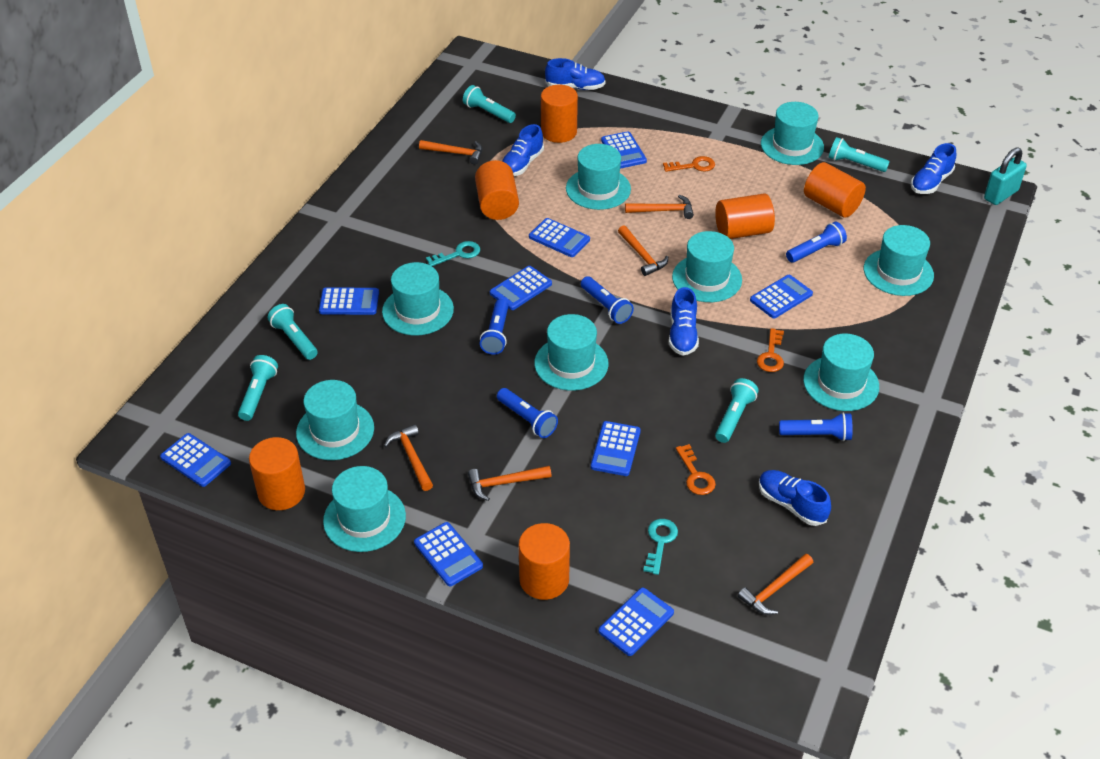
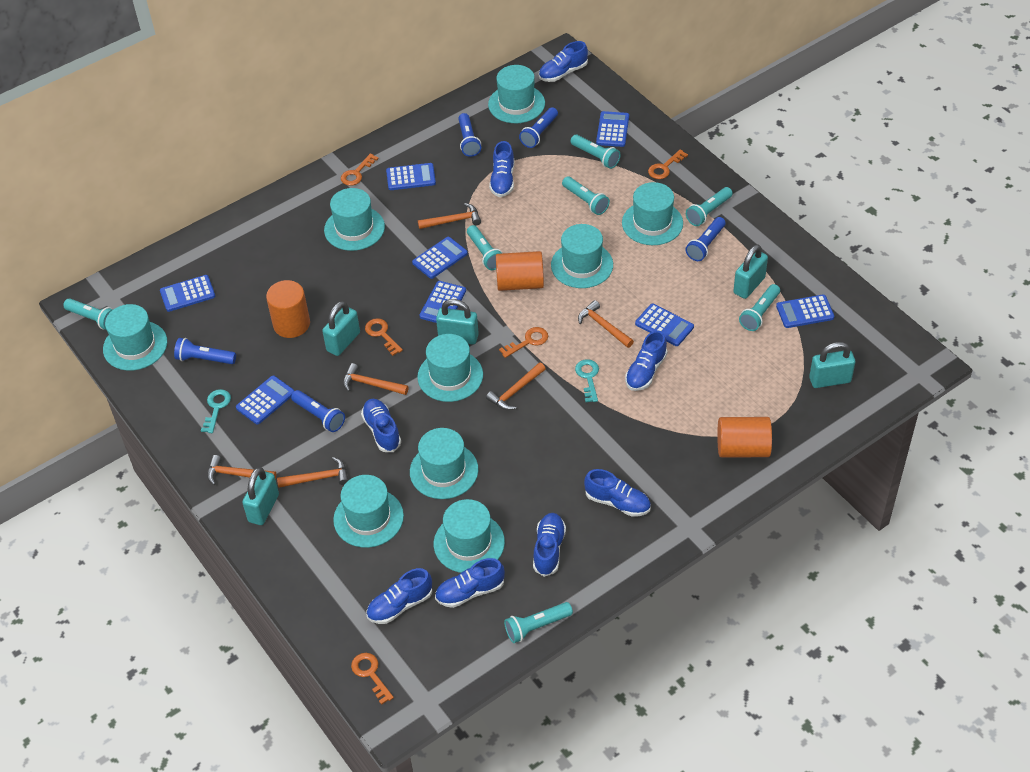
blue calculator: 9 -> 8
blue shoe: 5 -> 8
orange cylinder: 6 -> 3
orange key: 3 -> 5
turquoise flashlight: 5 -> 7
turquoise padlock: 1 -> 5

